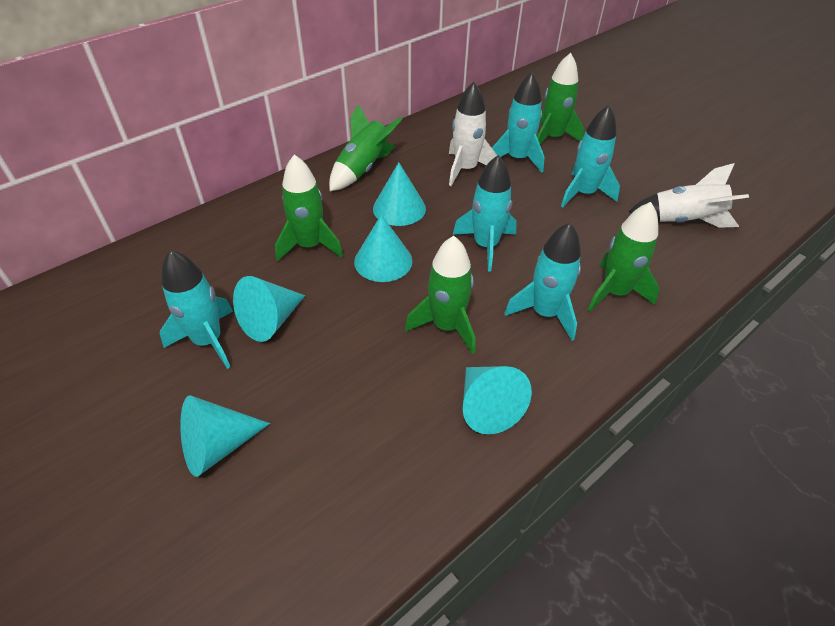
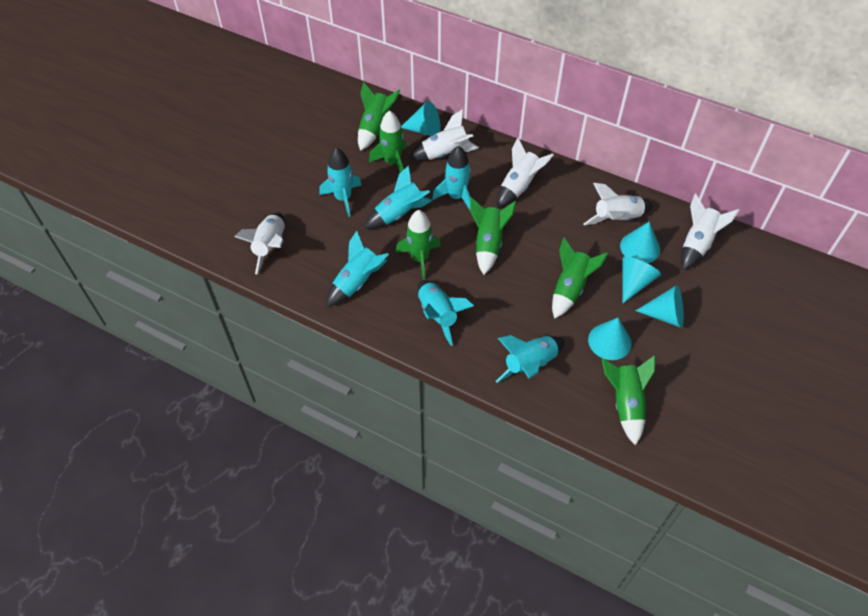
green rocket: 5 -> 6
turquoise rocket: 5 -> 6
white rocket: 2 -> 5

